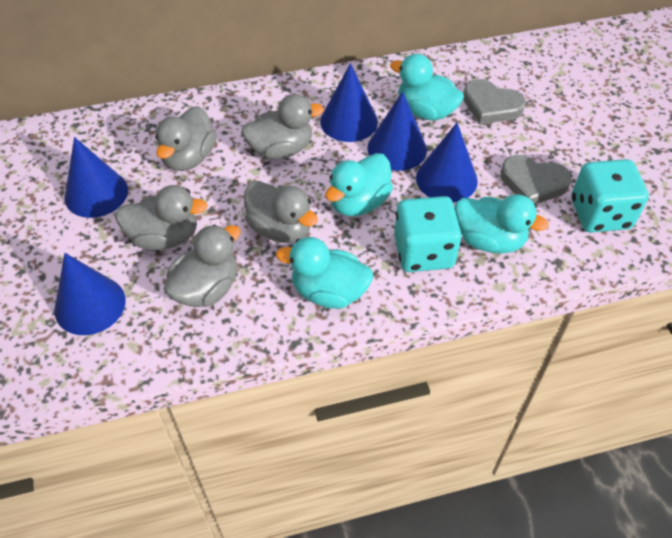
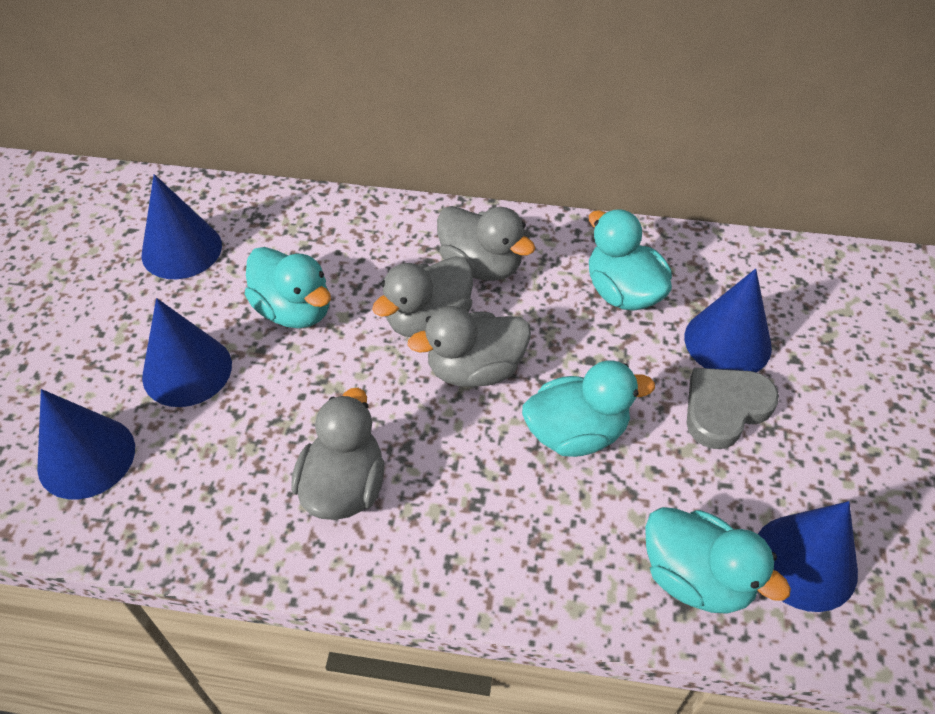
grey duck: 5 -> 4
grey heart: 2 -> 1
turquoise dice: 2 -> 0

